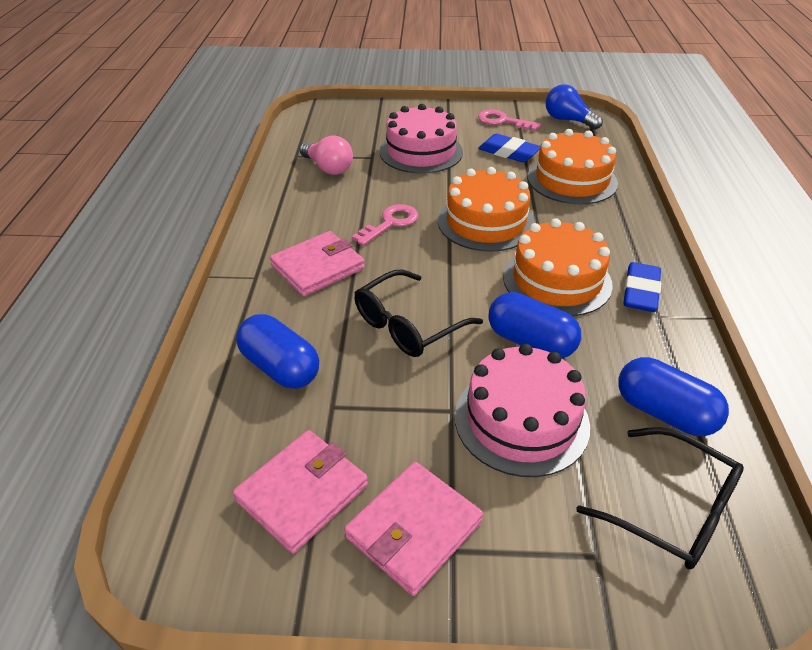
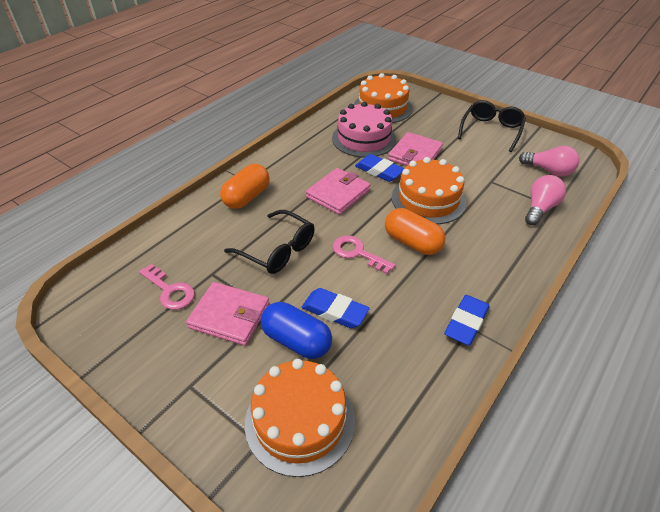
blue capsule: 3 -> 1
blue eraser: 2 -> 3
blue light bulb: 1 -> 0
orange capsule: 0 -> 2
pink cake: 2 -> 1
pink light bulb: 1 -> 2

